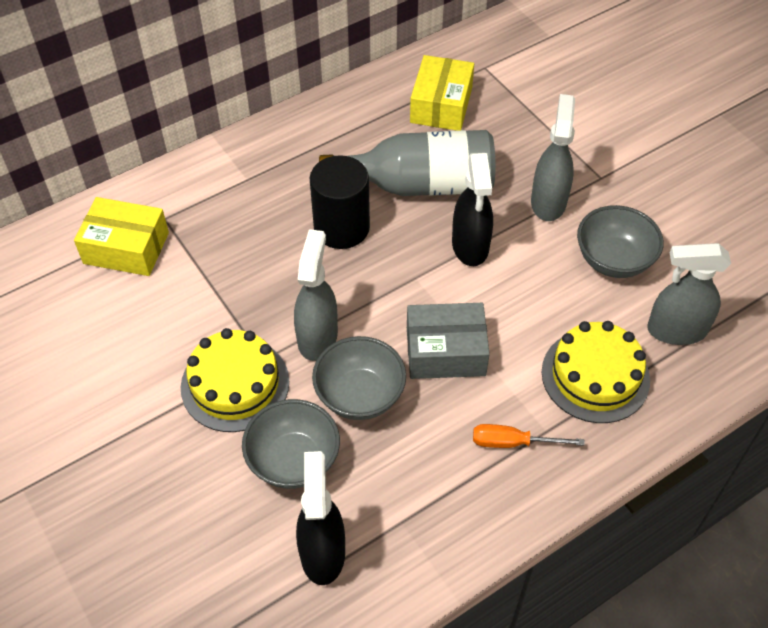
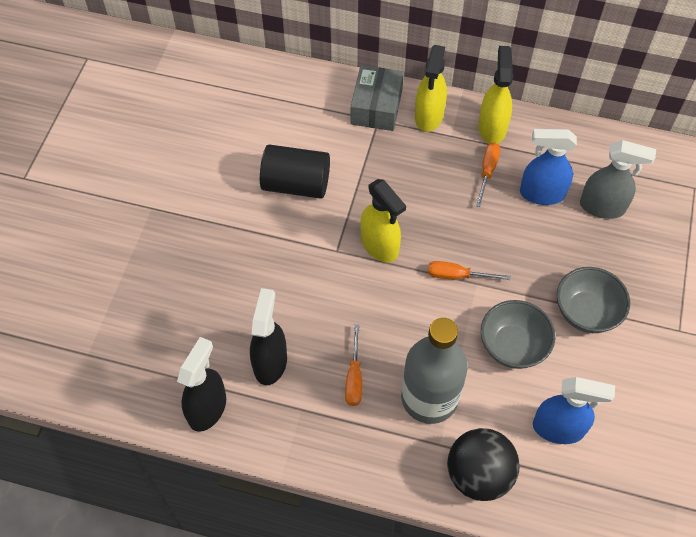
black ball: 0 -> 1
blue spray bottle: 0 -> 2
grey bowl: 3 -> 2
grey spray bottle: 3 -> 1
orange screwdriver: 1 -> 3
yellow box: 2 -> 0
yellow cake: 2 -> 0
yellow spray bottle: 0 -> 3

